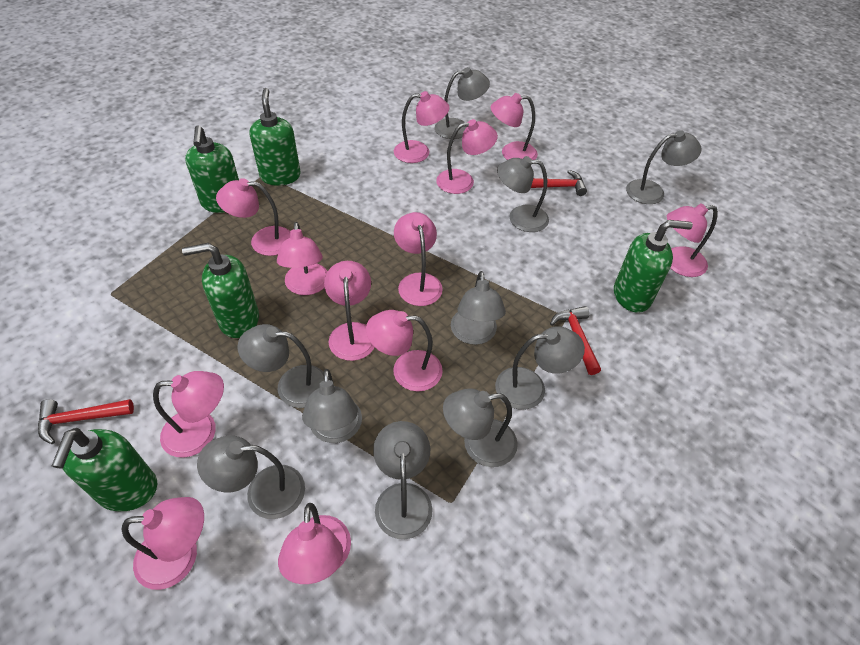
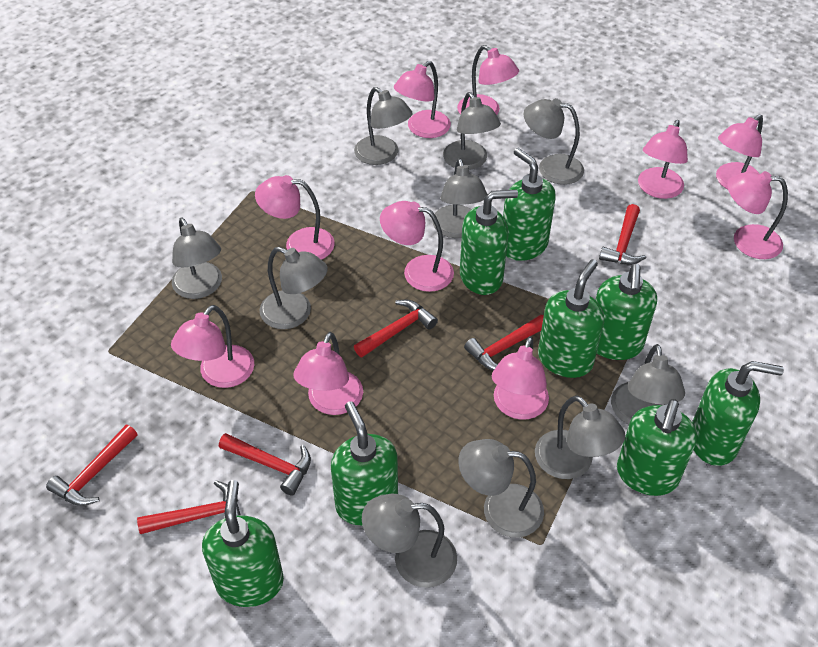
green soap dispenser: 5 -> 8
pink lamp: 12 -> 10
red hammer: 3 -> 6

